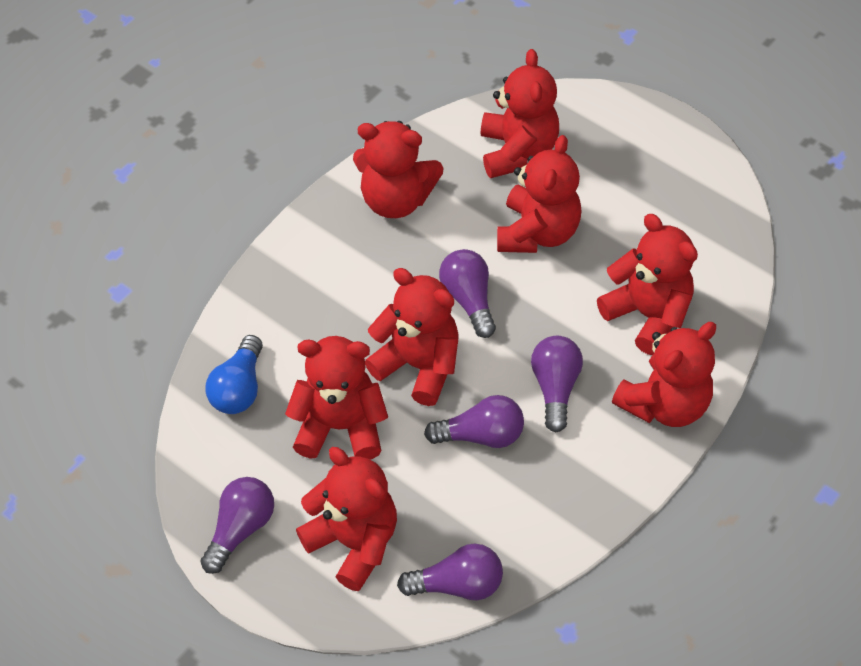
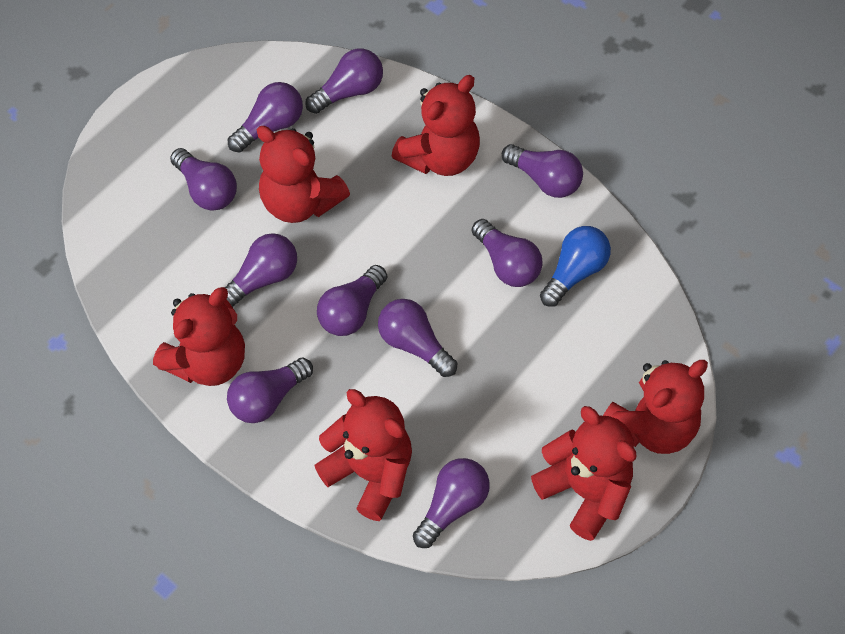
purple light bulb: 5 -> 10
red teddy bear: 8 -> 6

